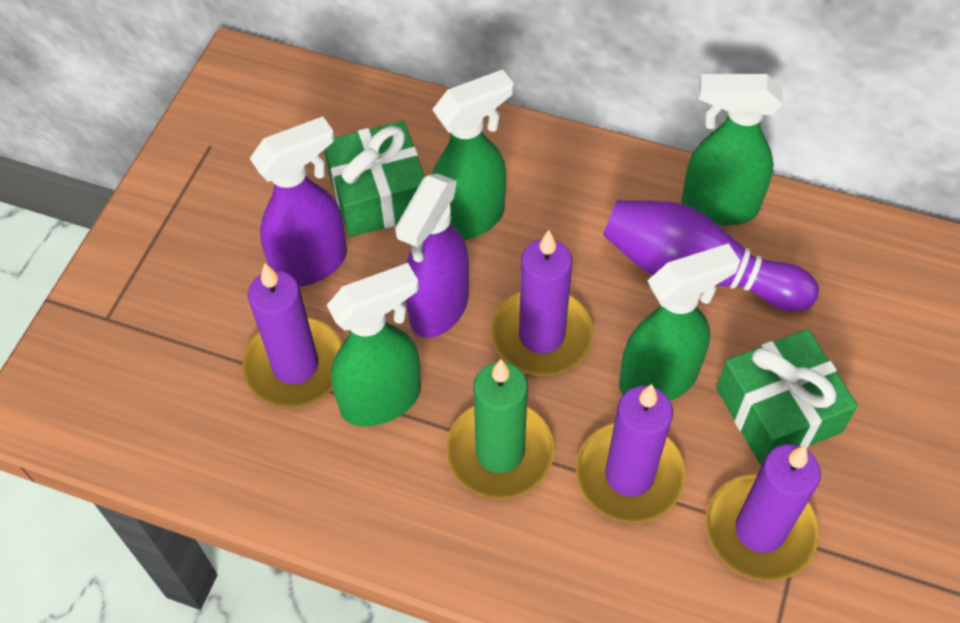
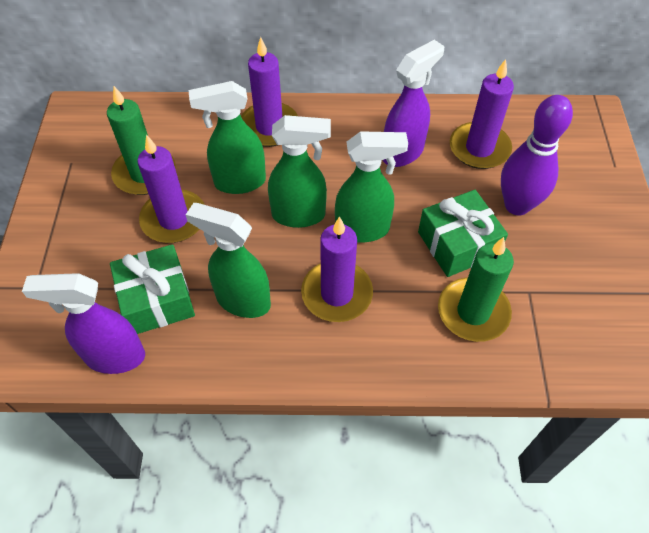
green candle: 1 -> 2

